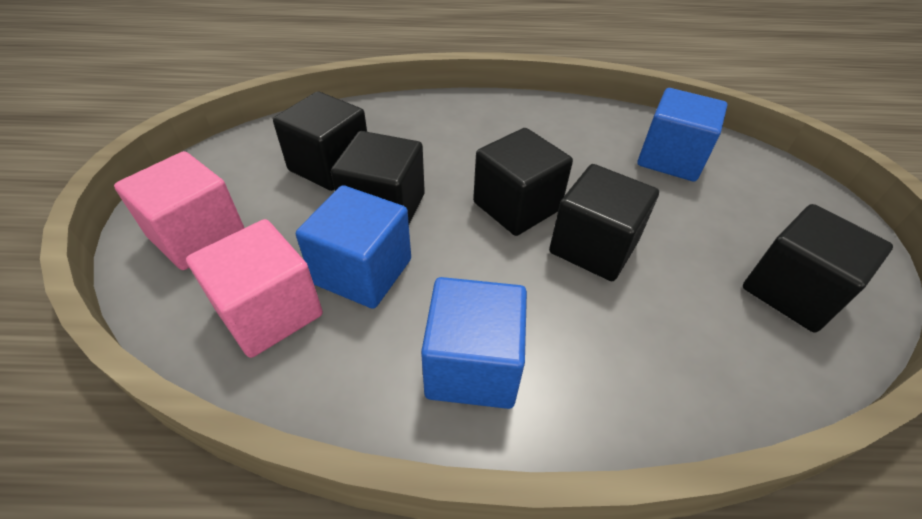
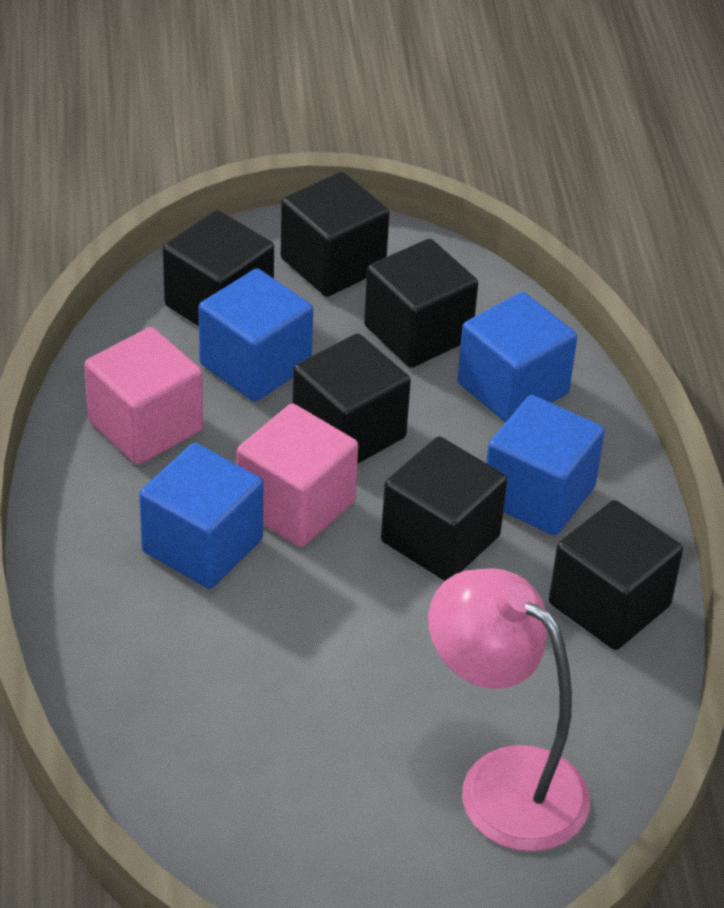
black cube: 5 -> 6
blue cube: 3 -> 4
pink lamp: 0 -> 1

